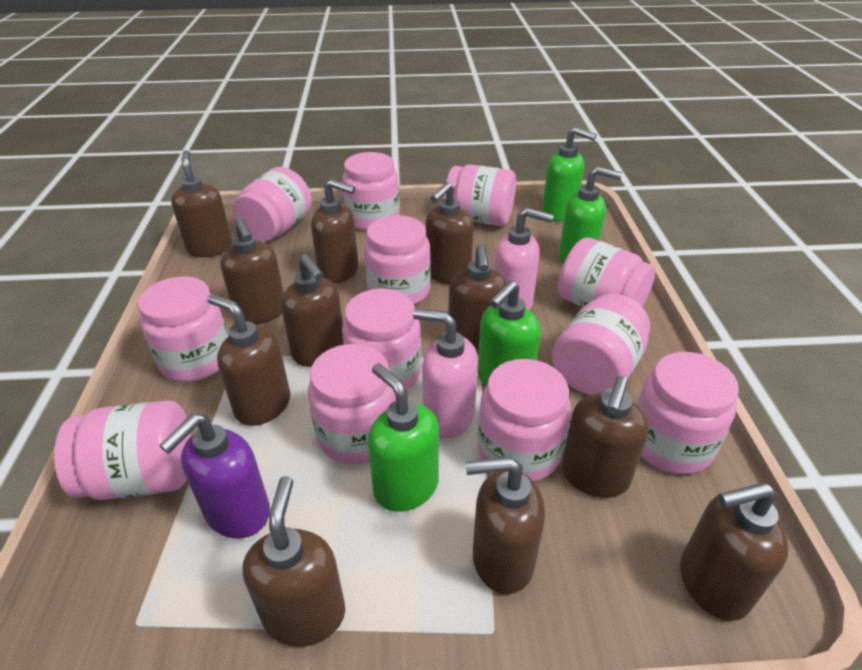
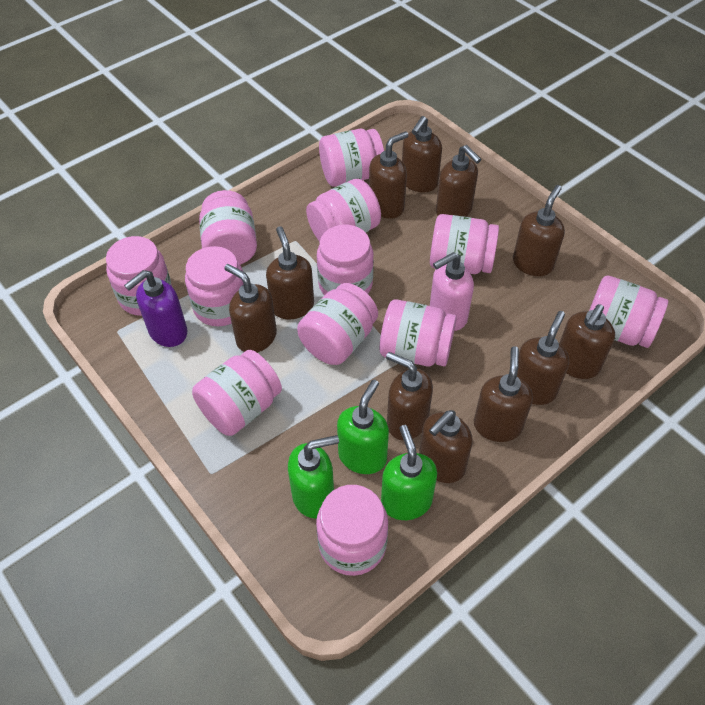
green soap dispenser: 4 -> 3
pink soap dispenser: 2 -> 1

